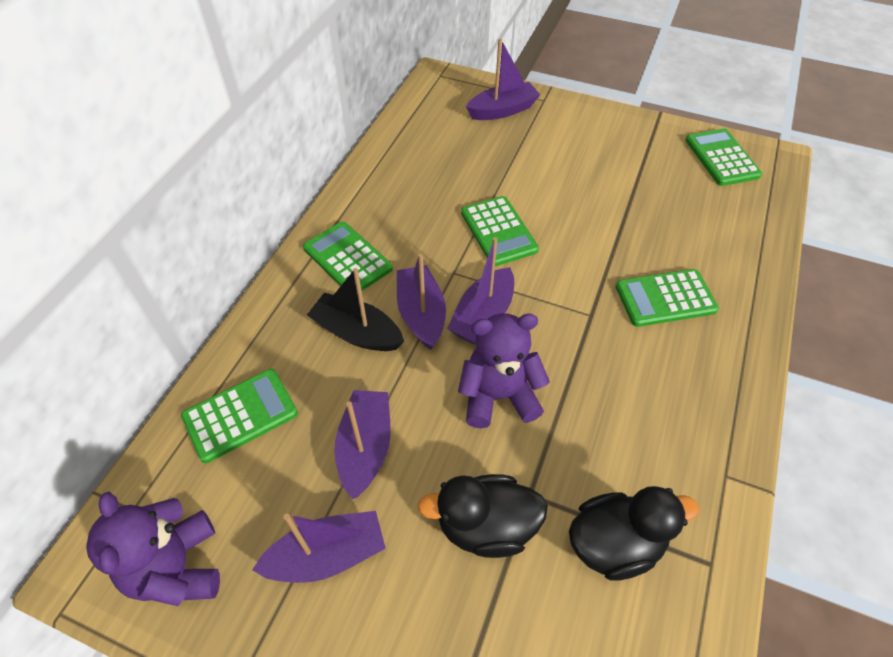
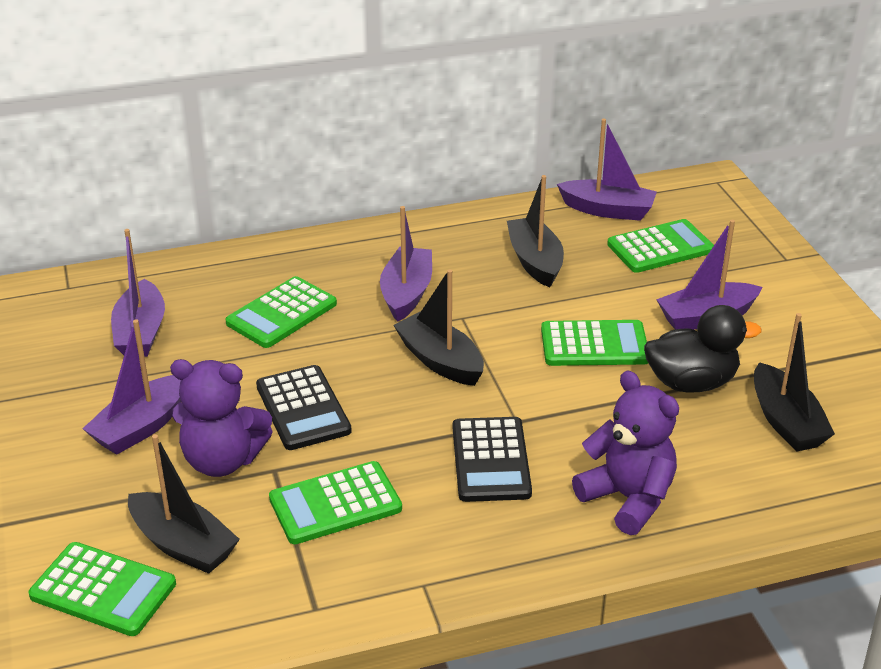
black boat: 1 -> 4
black calculator: 0 -> 2
black duck: 2 -> 1

